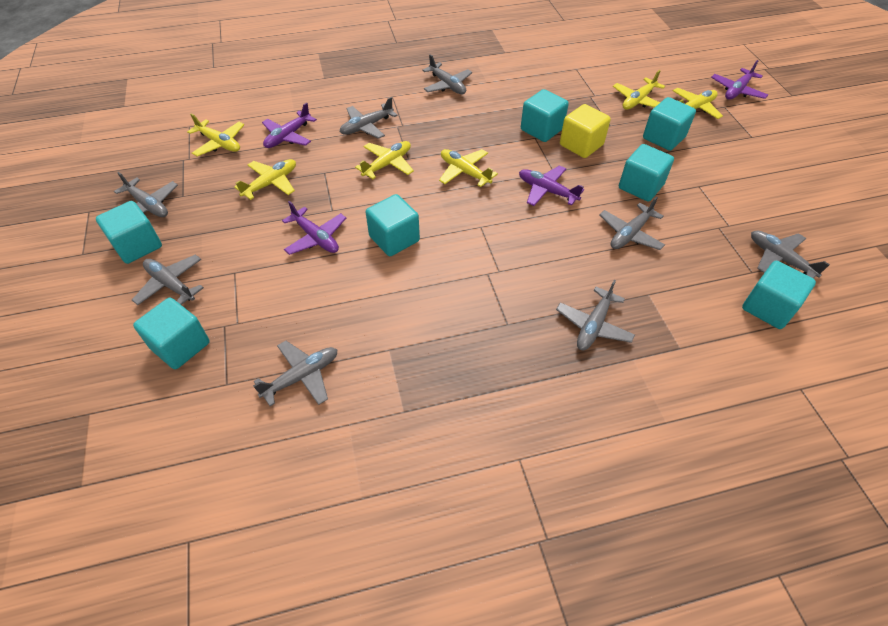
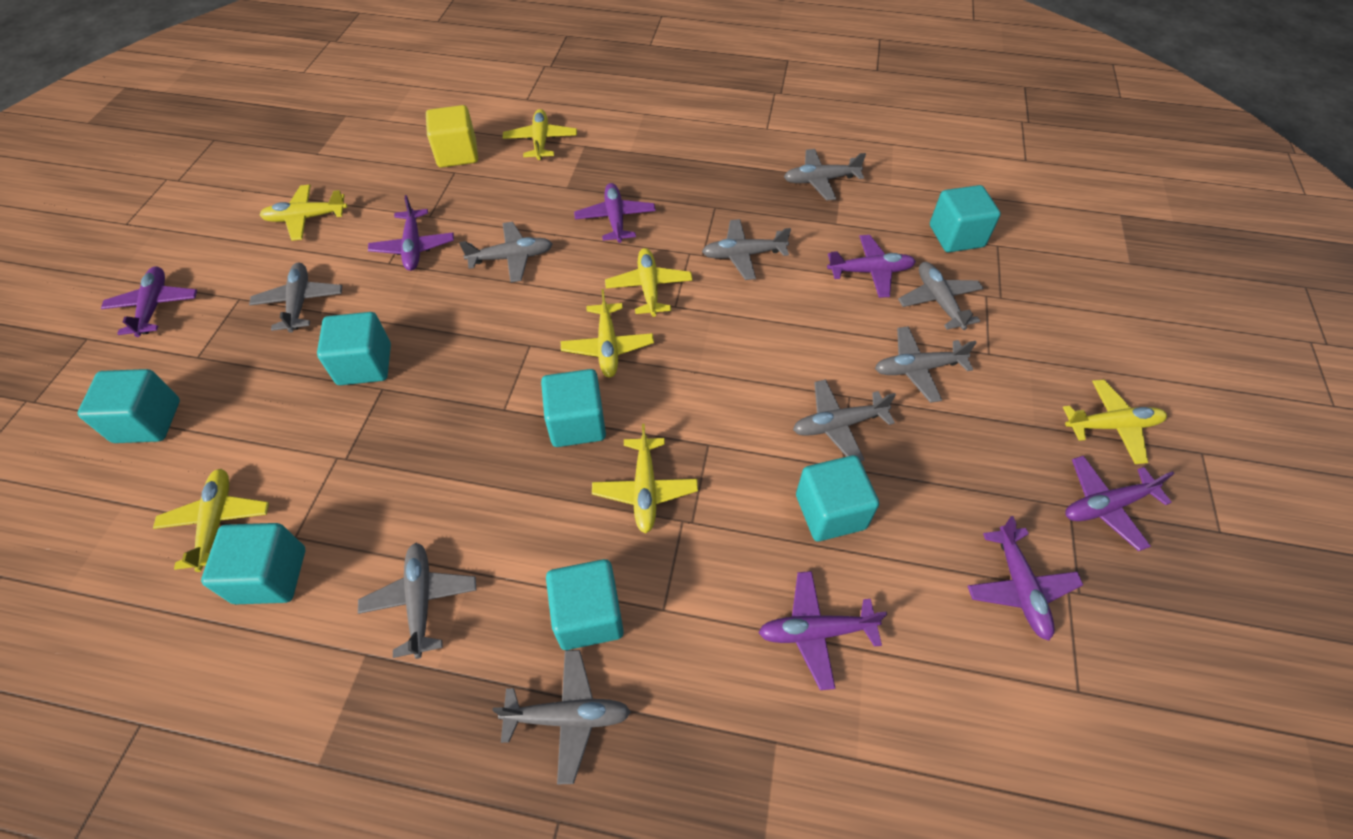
grey plane: 8 -> 9
purple plane: 4 -> 7
yellow plane: 6 -> 7

